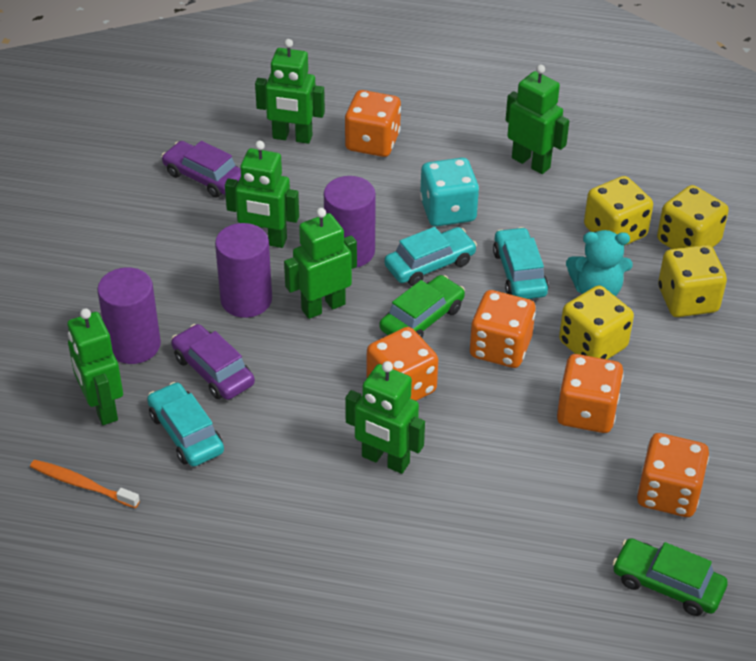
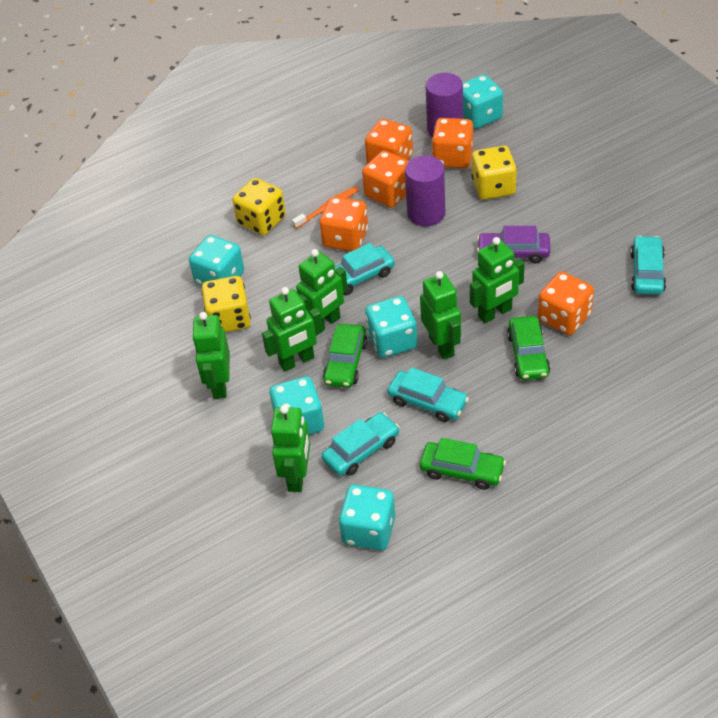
green car: 2 -> 3
purple car: 2 -> 1
purple cylinder: 3 -> 2
turquoise car: 3 -> 4
turquoise dice: 1 -> 5
turquoise teddy bear: 1 -> 0
yellow dice: 4 -> 3

